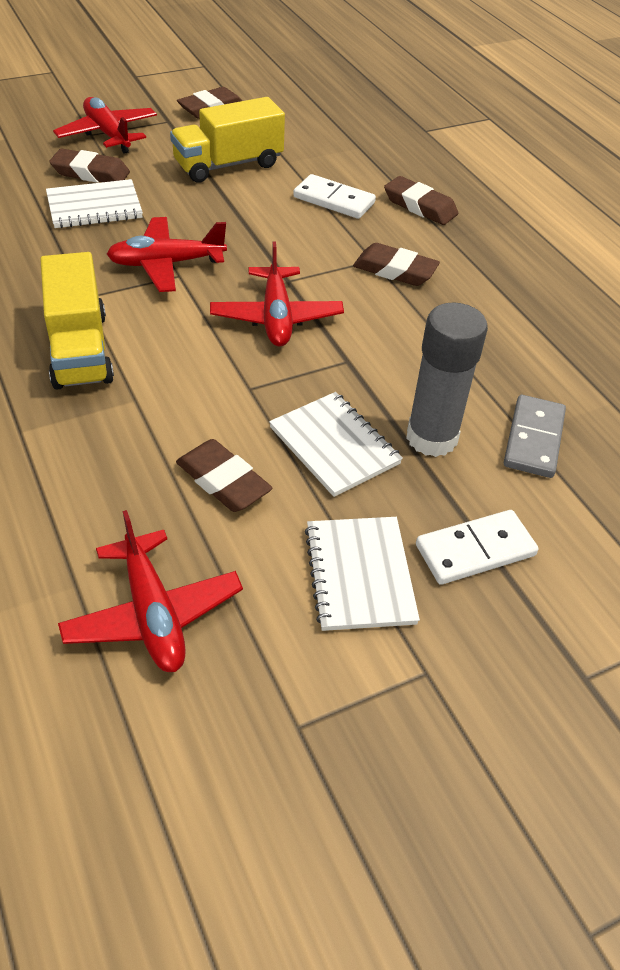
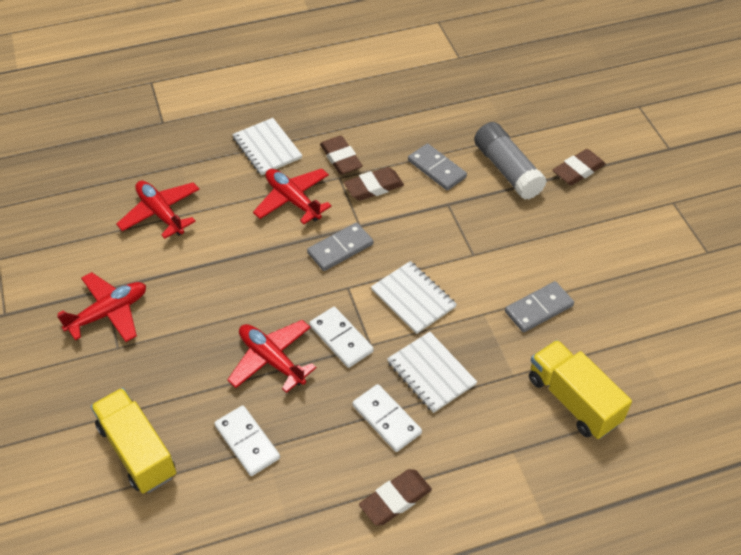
brown eraser: 5 -> 4
grey domino: 1 -> 3
white domino: 2 -> 3

